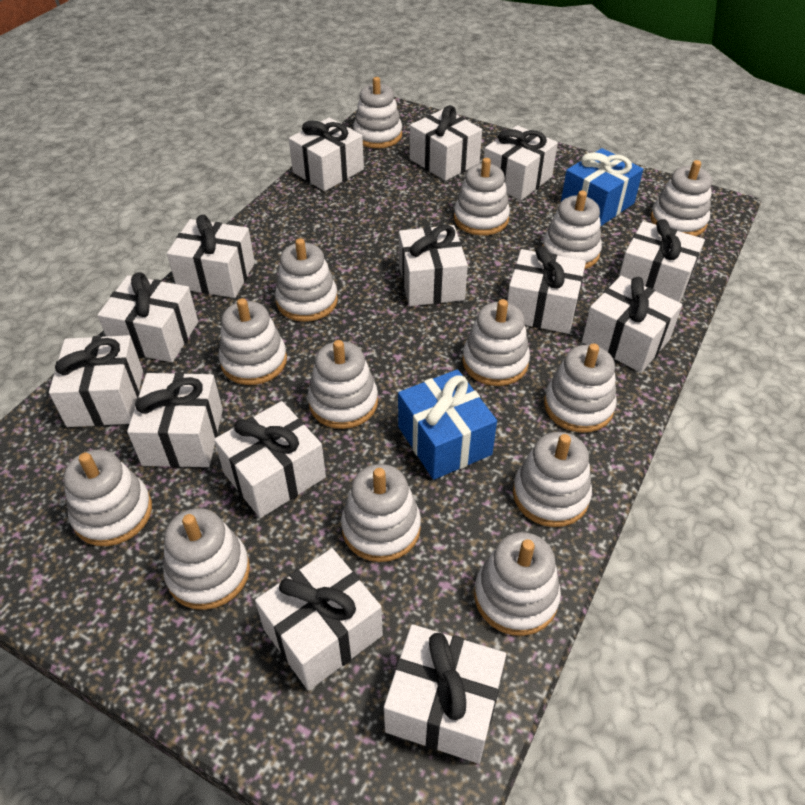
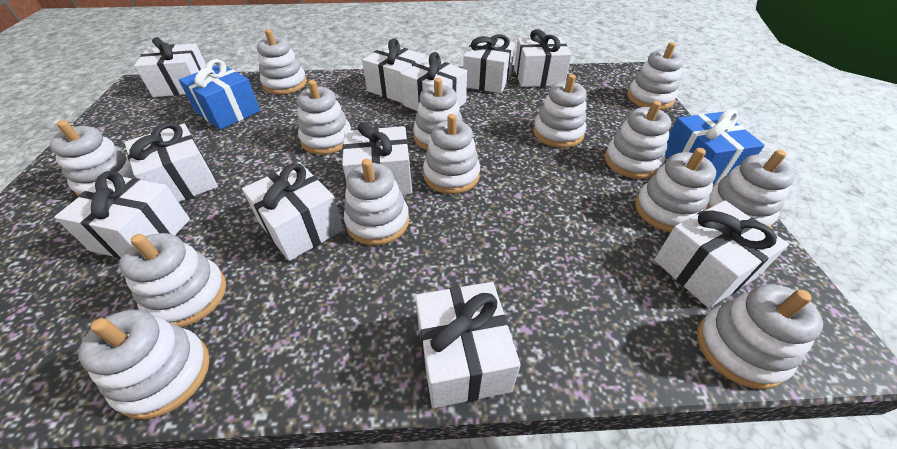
white gift: 14 -> 11

